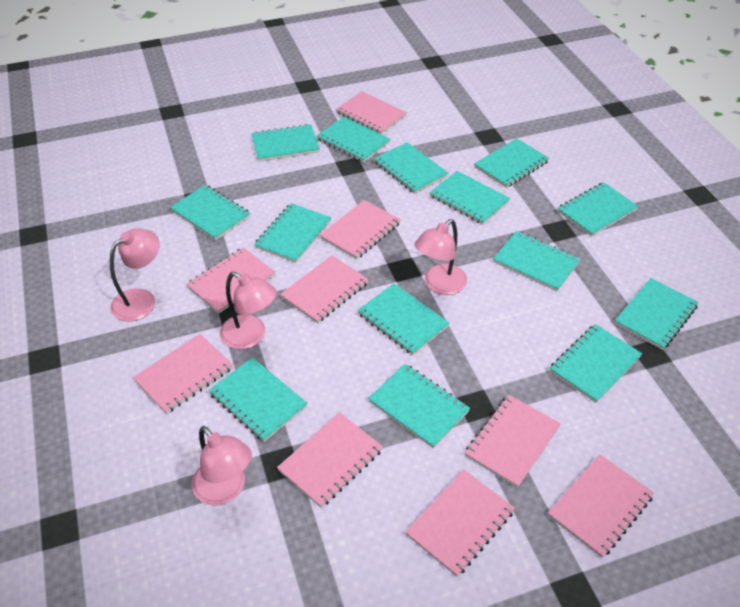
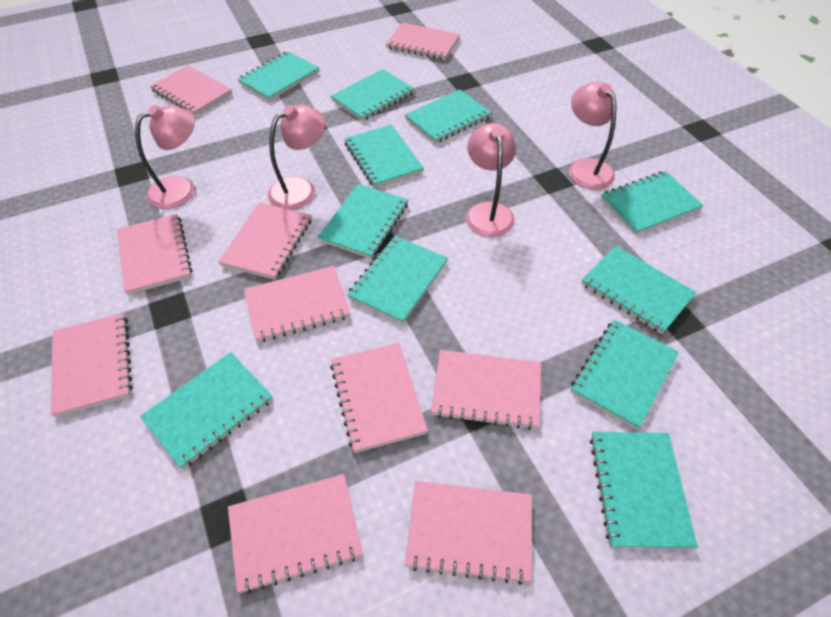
pink notebook: 9 -> 10
turquoise notebook: 14 -> 11

